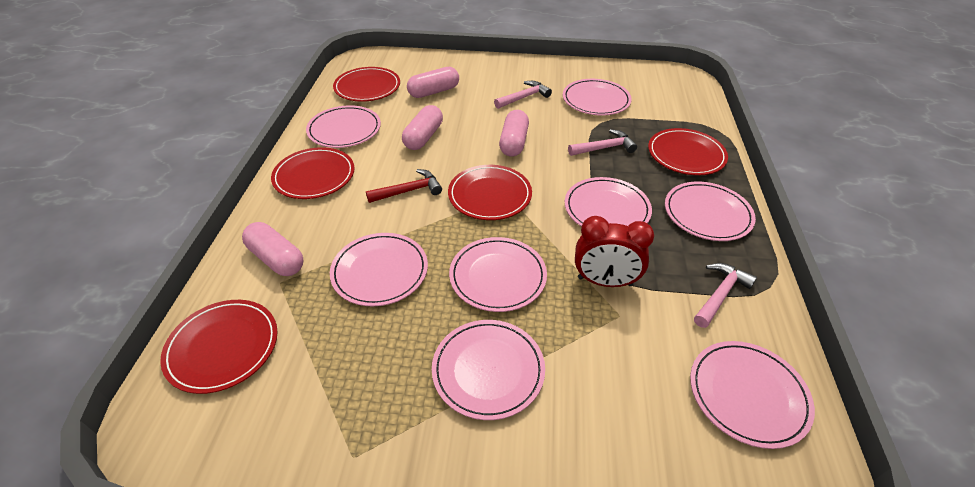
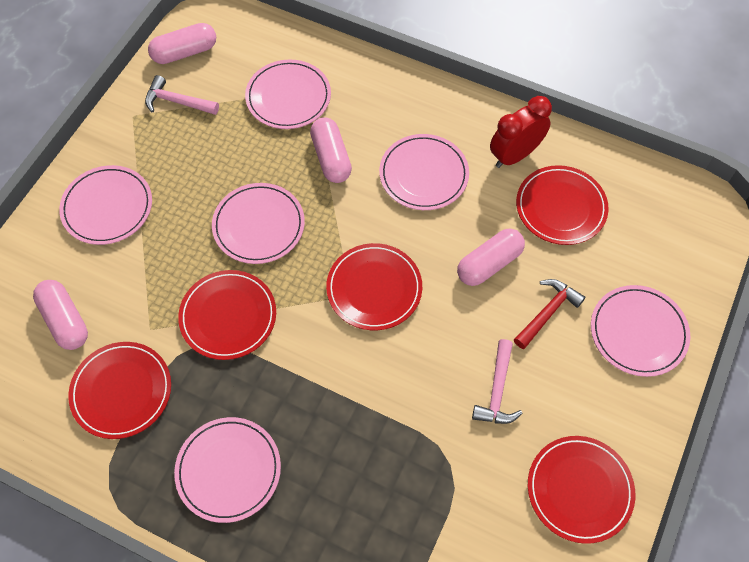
pink hammer: 3 -> 2
pink plate: 8 -> 6

